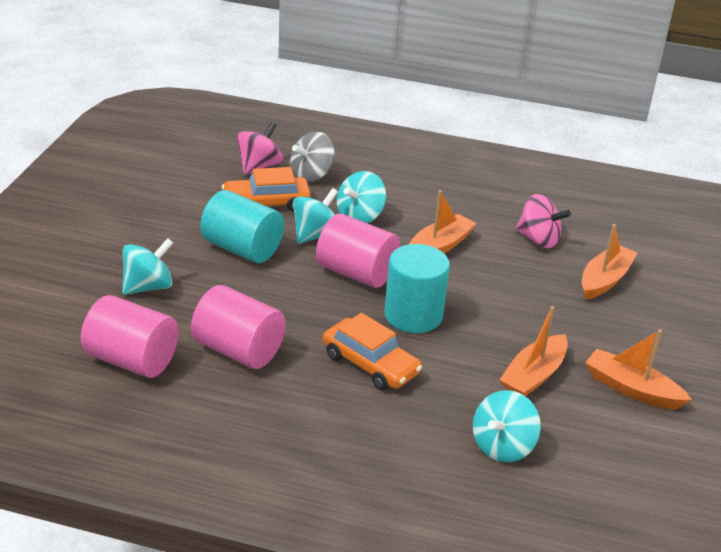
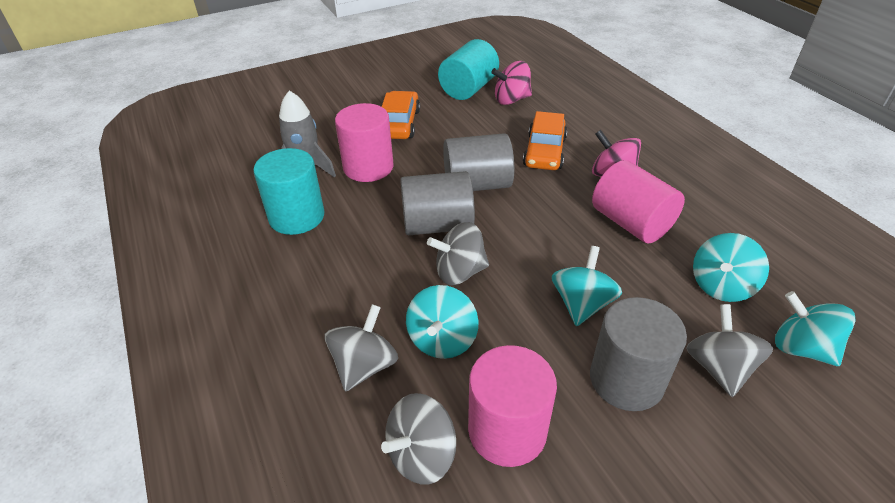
grey cylinder: 0 -> 3
grey rocket: 0 -> 1
grey spinning top: 1 -> 4
orange boat: 4 -> 0

